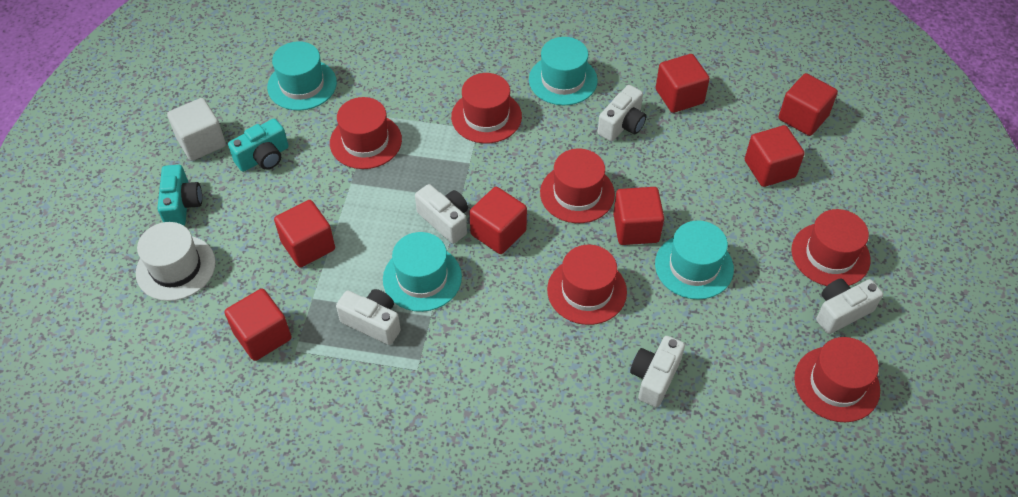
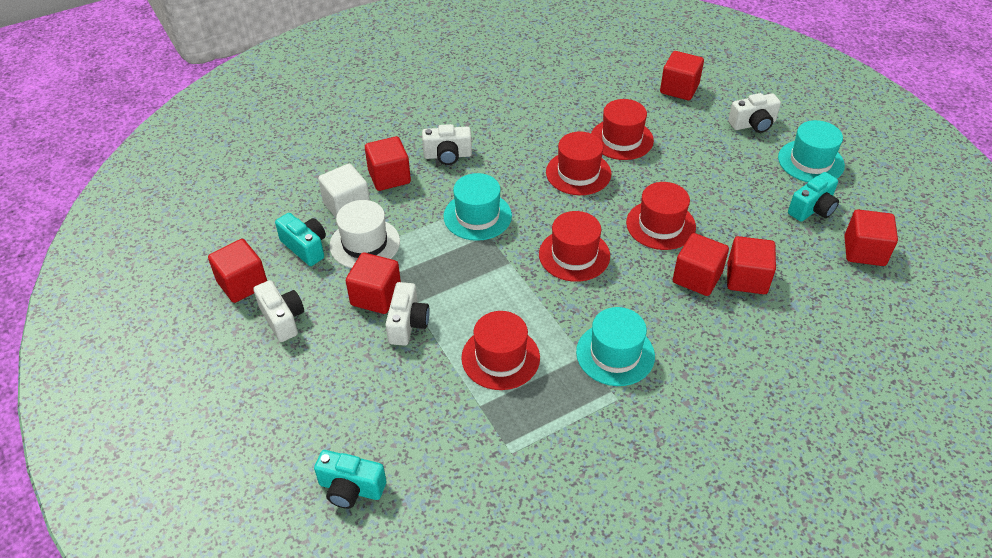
red hat: 6 -> 5
turquoise camera: 2 -> 3
turquoise hat: 4 -> 3
white camera: 5 -> 4

